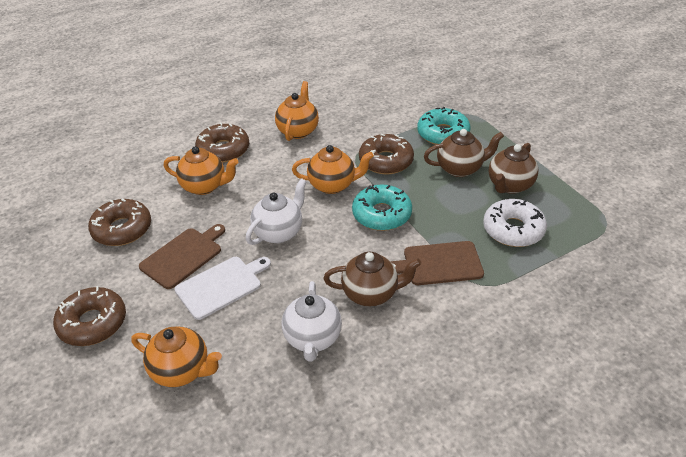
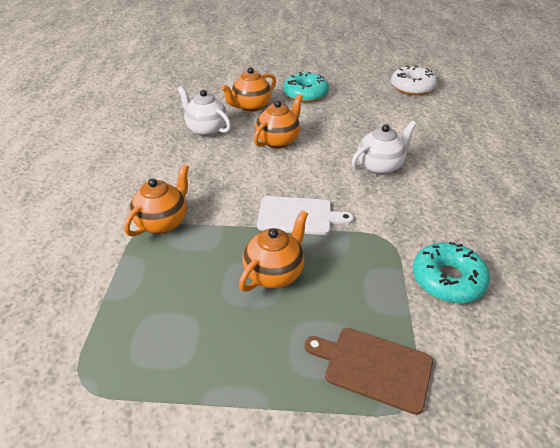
brown cutting board: 2 -> 1
brown donut: 4 -> 0
brown teapot: 3 -> 0

